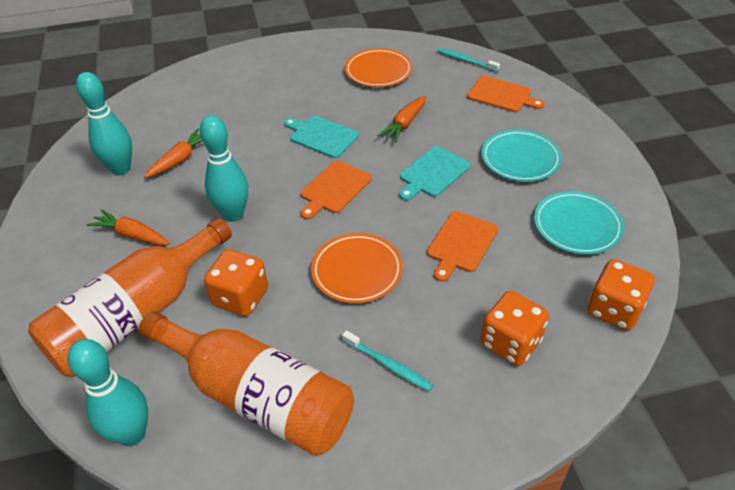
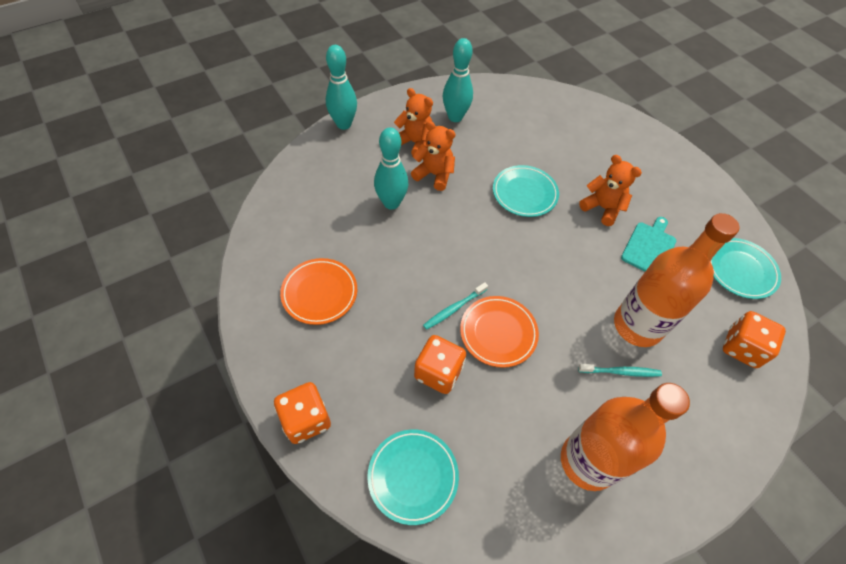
orange carrot: 3 -> 0
orange cutting board: 3 -> 0
orange teddy bear: 0 -> 3
turquoise cutting board: 2 -> 1
turquoise plate: 2 -> 3

